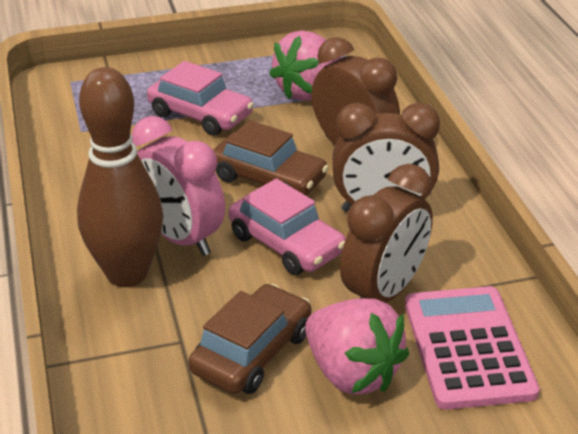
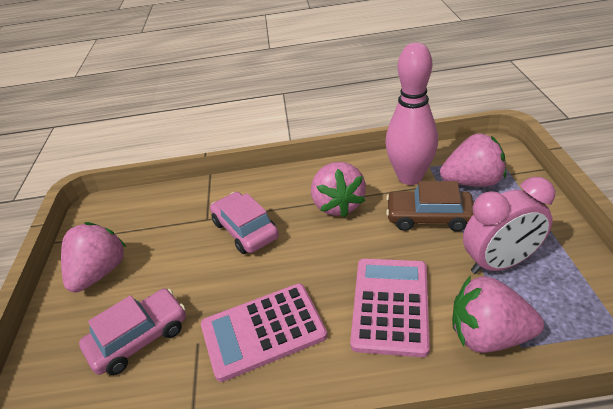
brown bowling pin: 1 -> 0
brown car: 2 -> 1
brown clock: 3 -> 0
pink bowling pin: 0 -> 1
pink calculator: 1 -> 2
pink strawberry: 2 -> 4

